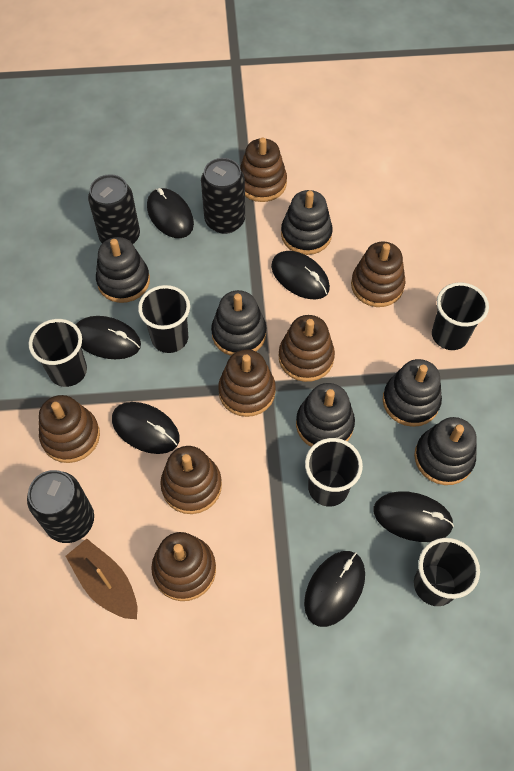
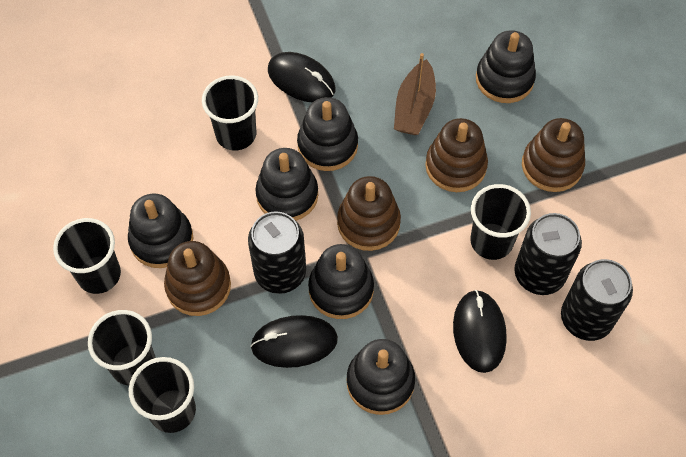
black mouse: 6 -> 3
brown stacking toy: 7 -> 4

